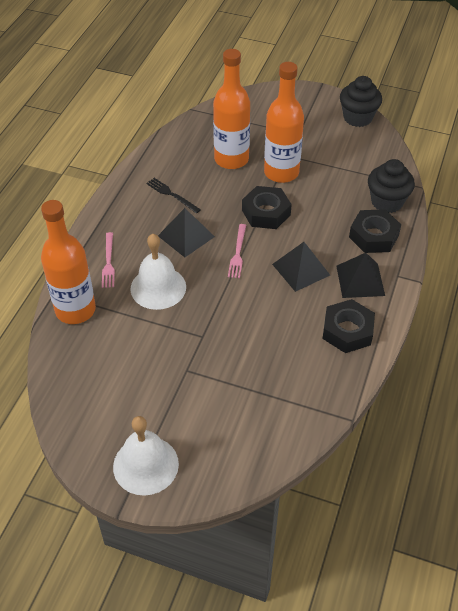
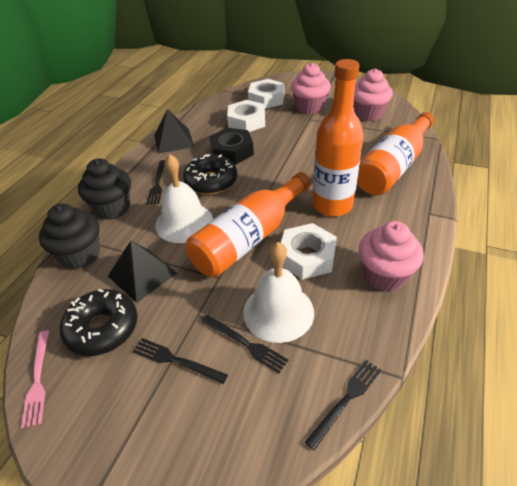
black donut: 0 -> 2
black fork: 1 -> 4
black nut: 3 -> 1
black pyramid: 3 -> 2
pink cupcake: 0 -> 3
pink fork: 2 -> 1
white nut: 0 -> 3

